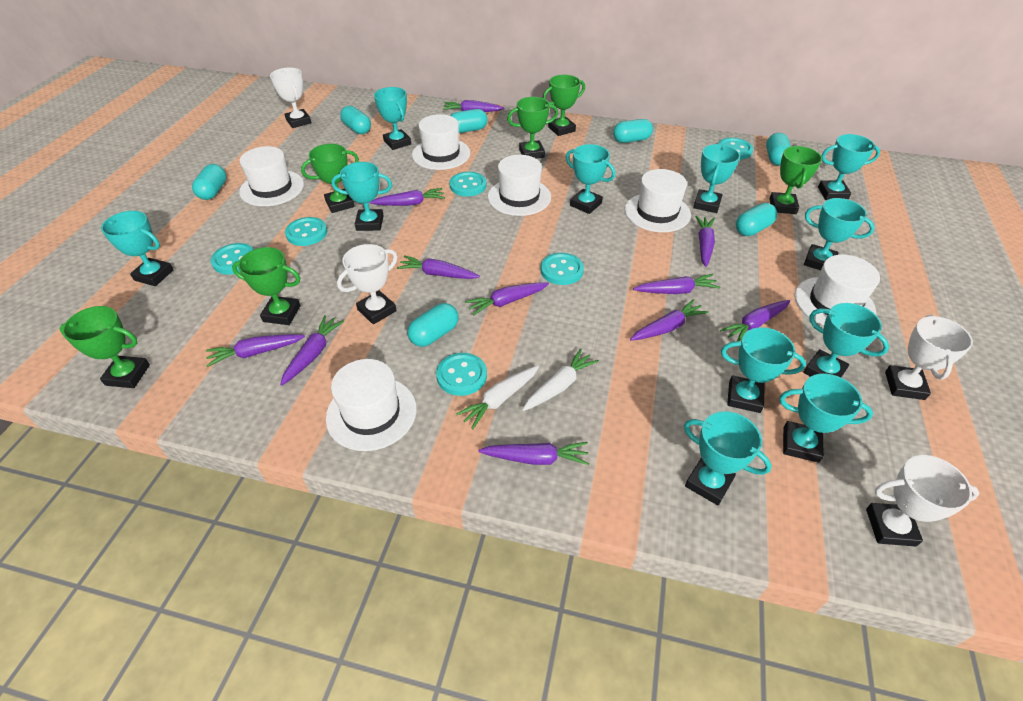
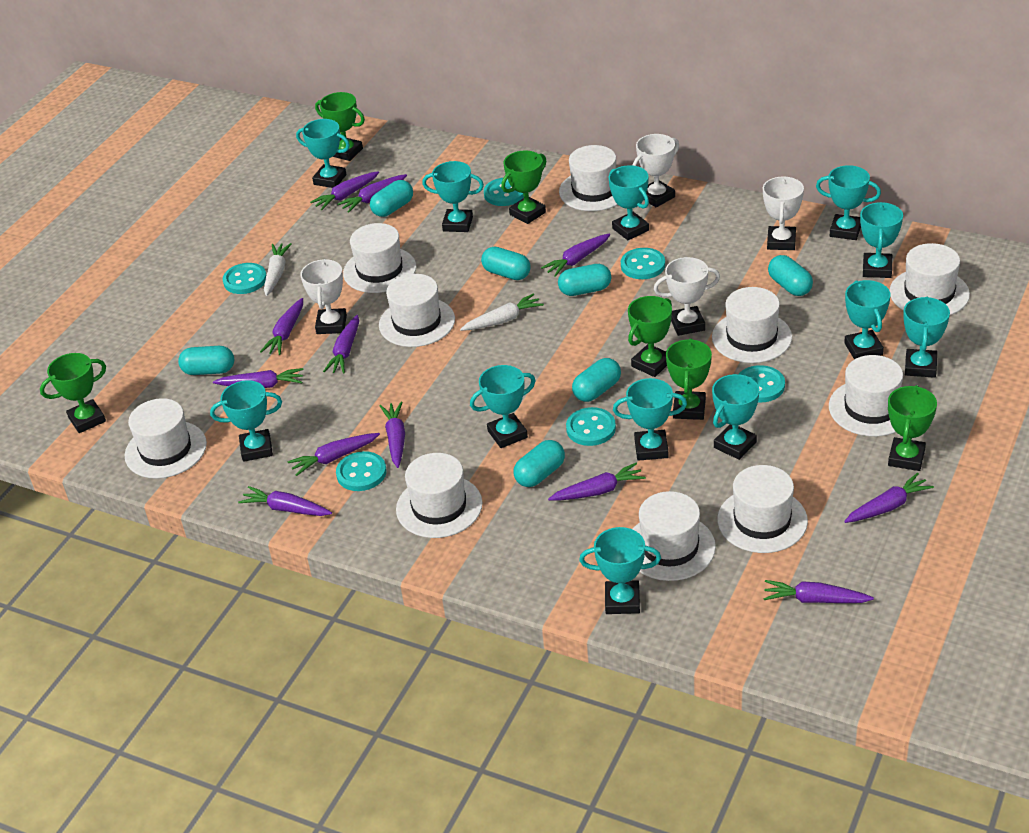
purple carrot: 11 -> 12
turquoise trophy: 11 -> 12
white hat: 6 -> 10

